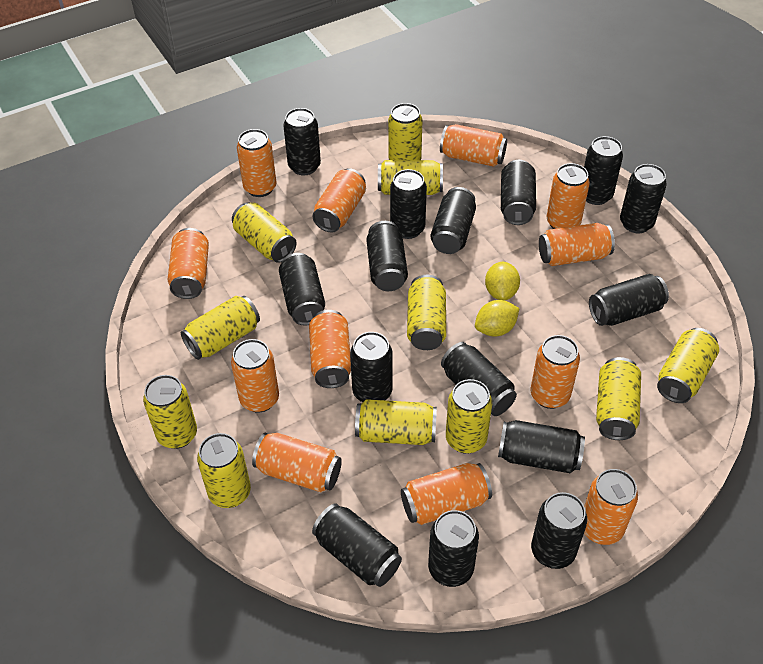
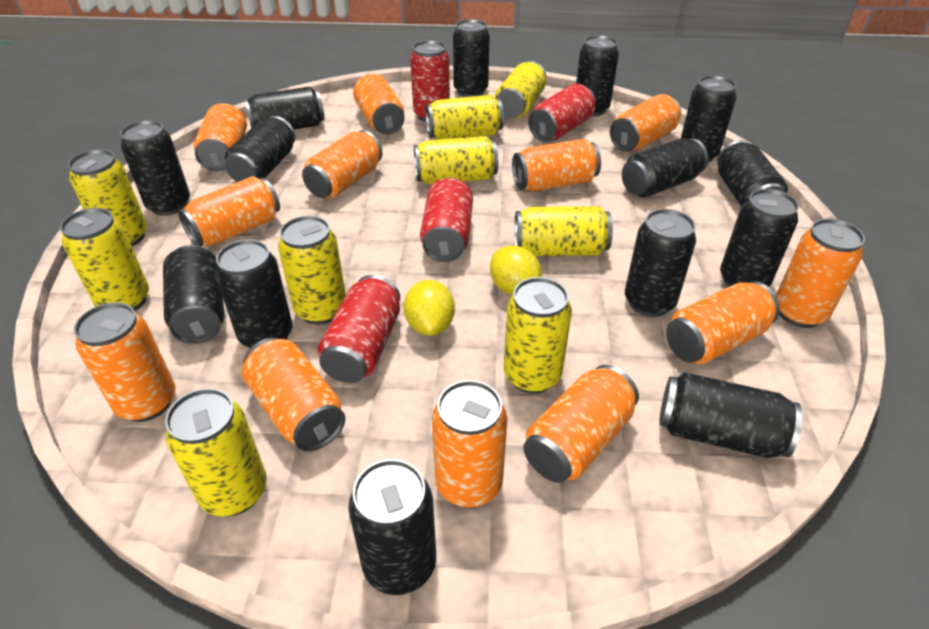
black can: 15 -> 14
red can: 0 -> 4
yellow can: 11 -> 9

